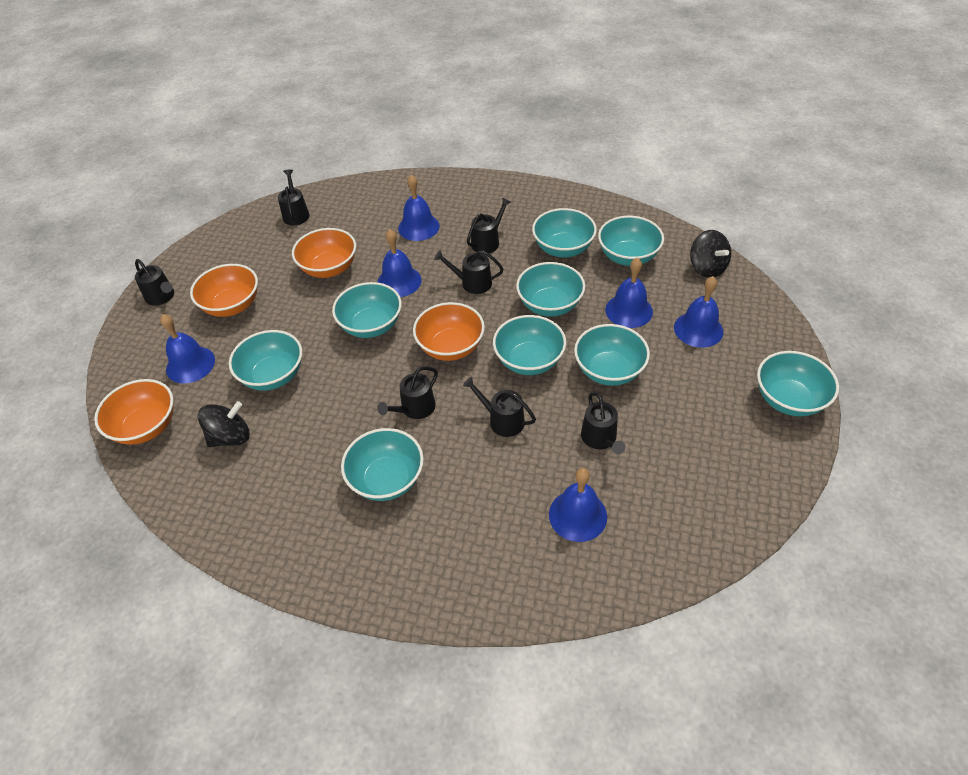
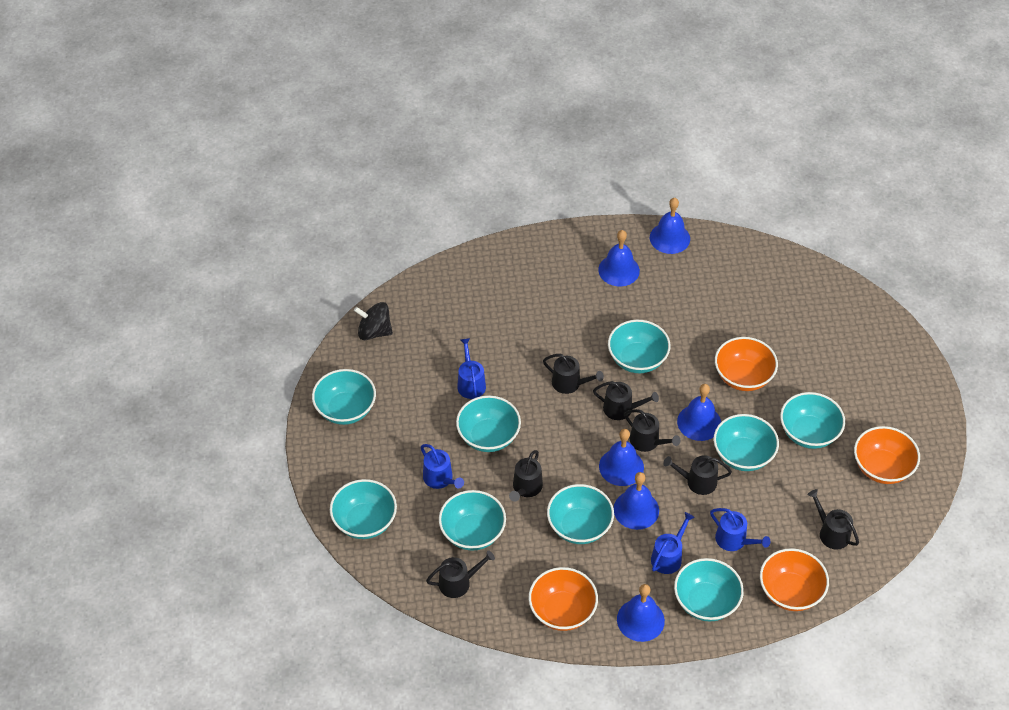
black spinning top: 2 -> 1
blue watering can: 0 -> 4

